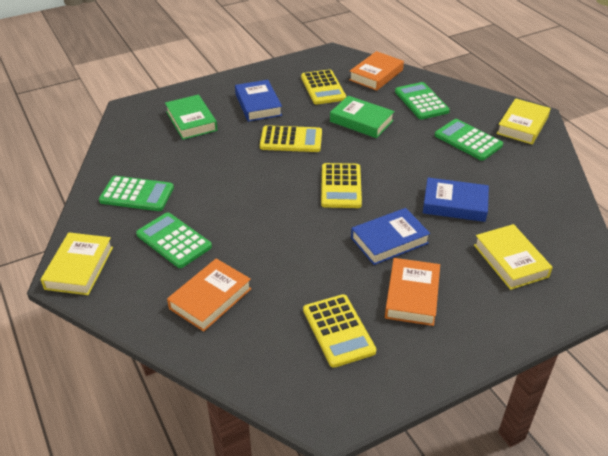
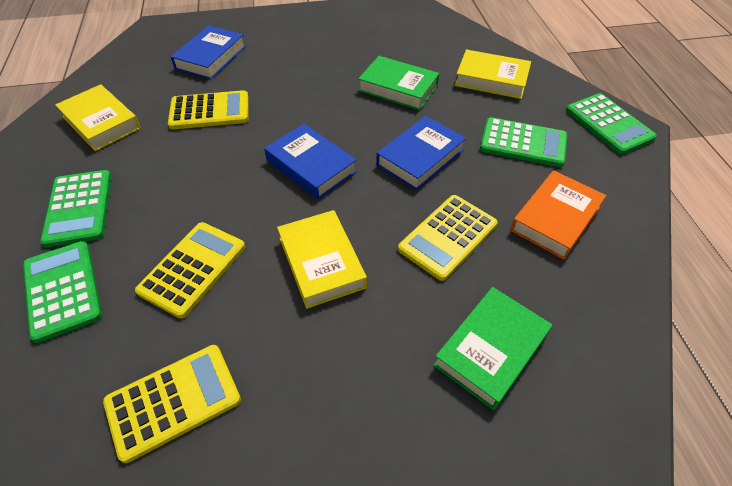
orange book: 3 -> 1

